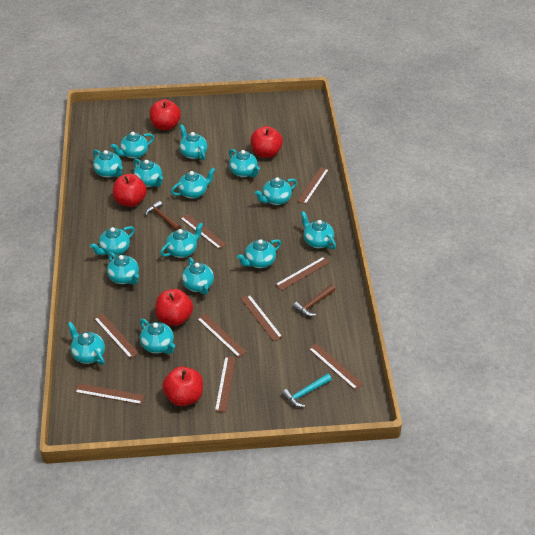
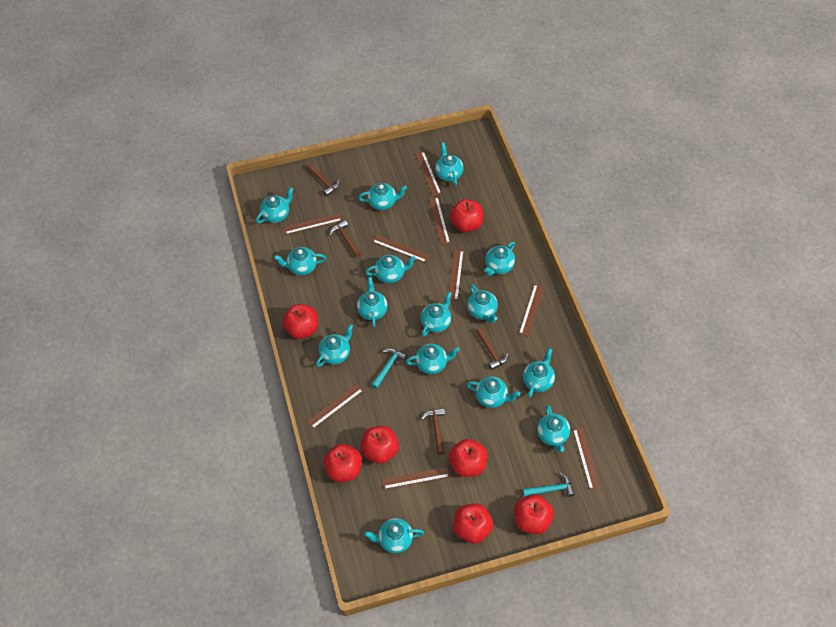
brown hammer: 2 -> 4
red apple: 5 -> 7
turquoise hammer: 1 -> 2

